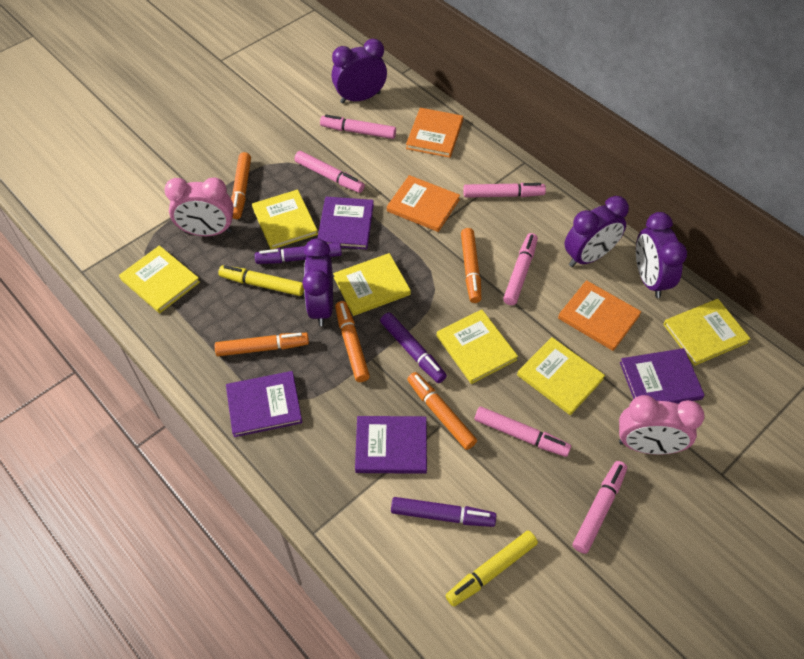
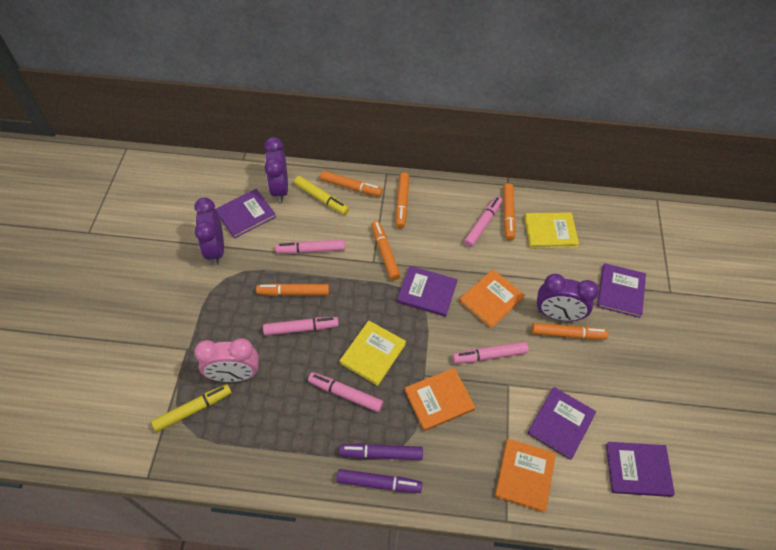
orange marker: 5 -> 6
pink clock: 2 -> 1
pink marker: 6 -> 5
purple book: 4 -> 5
purple clock: 4 -> 3
purple marker: 3 -> 2
yellow book: 6 -> 2

